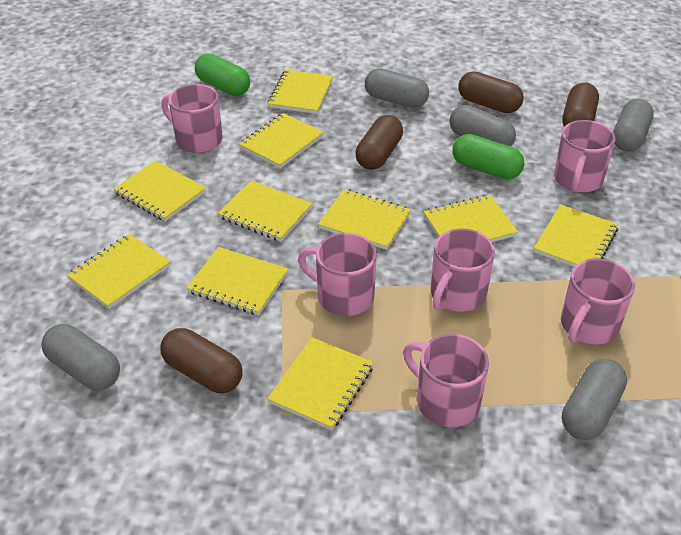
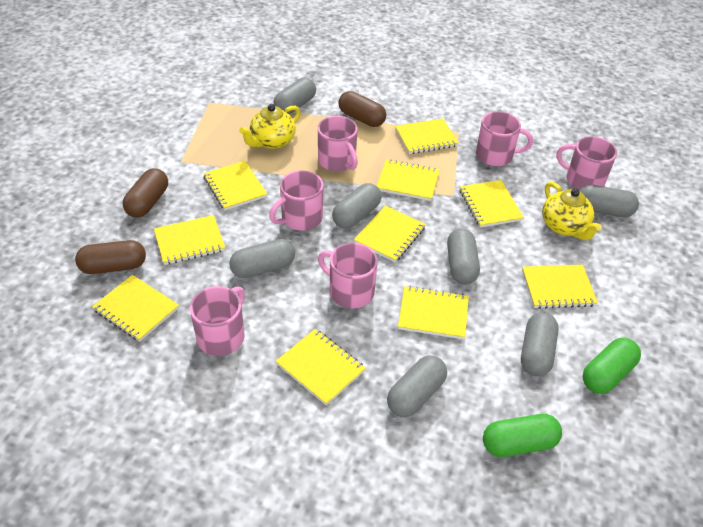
brown capsule: 4 -> 3
grey capsule: 5 -> 7
yellow teapot: 0 -> 2

